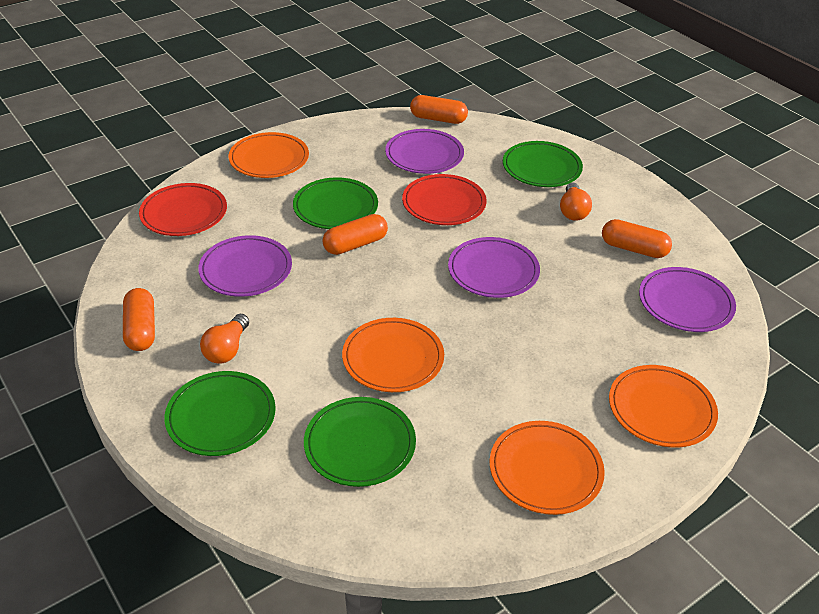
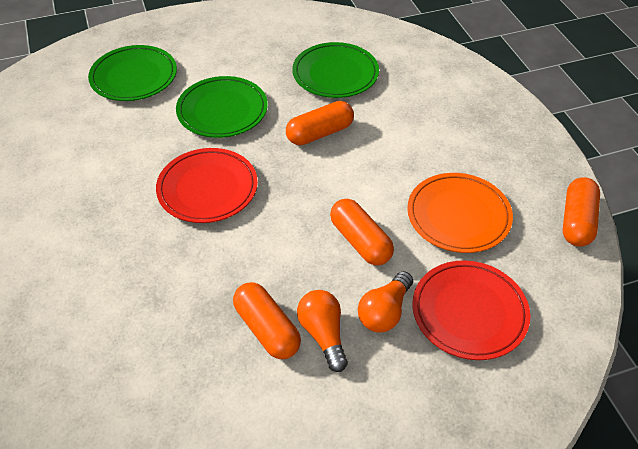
green plate: 4 -> 3
orange plate: 4 -> 1
purple plate: 4 -> 0

